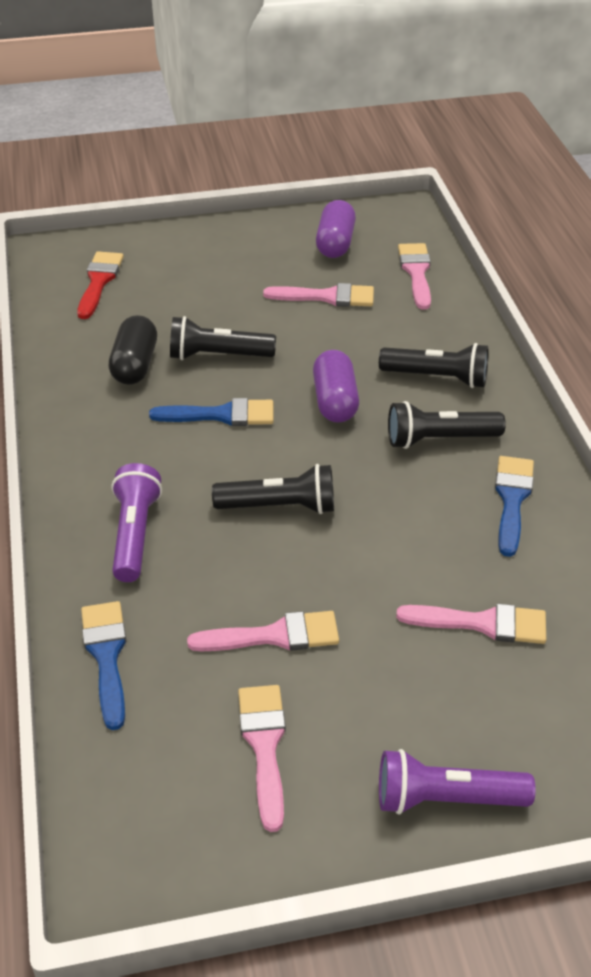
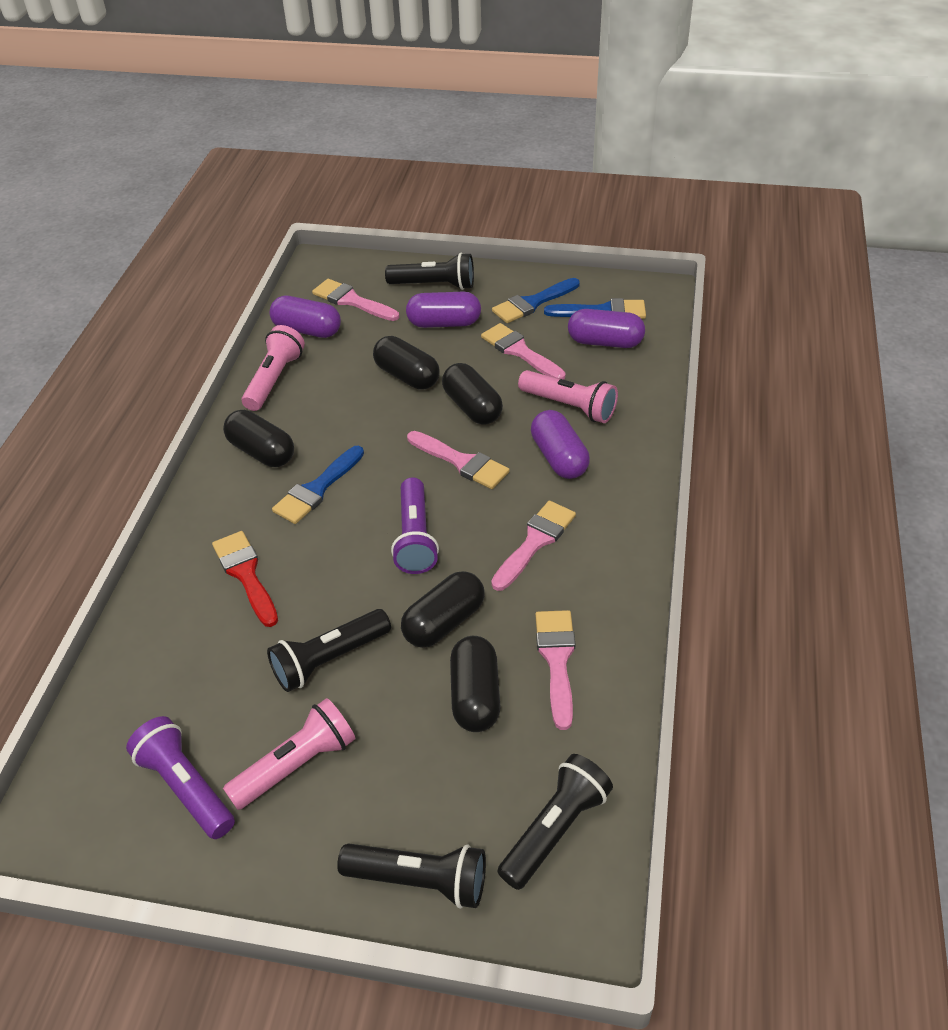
black capsule: 1 -> 5
pink flashlight: 0 -> 3
purple capsule: 2 -> 4

